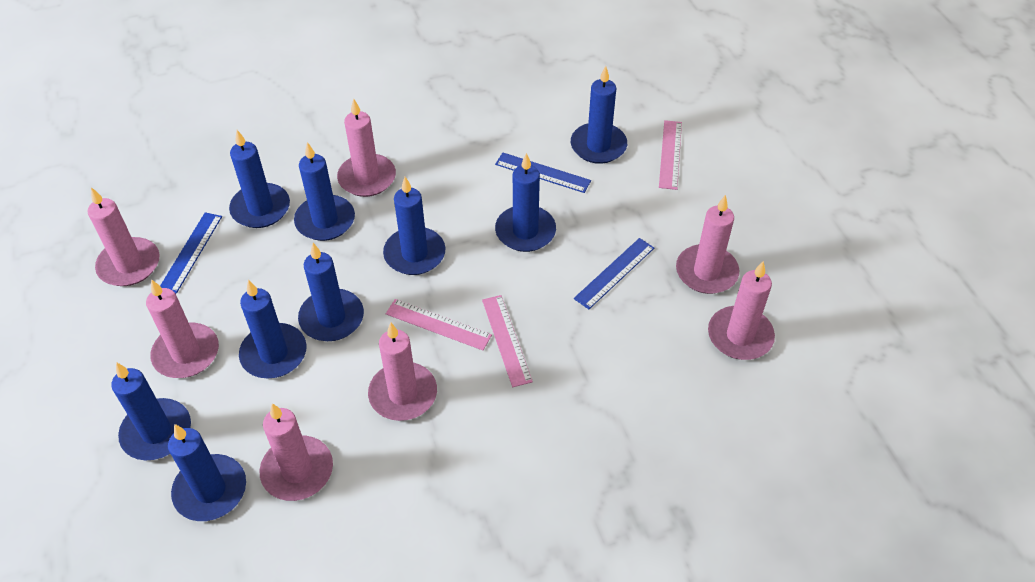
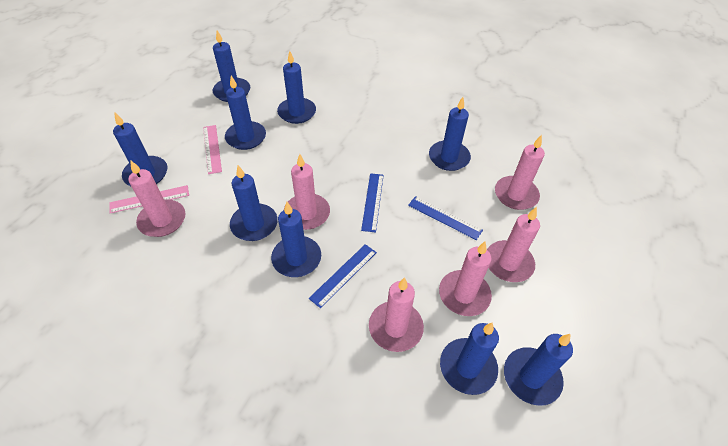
pink candle: 7 -> 6
pink ruler: 3 -> 2

